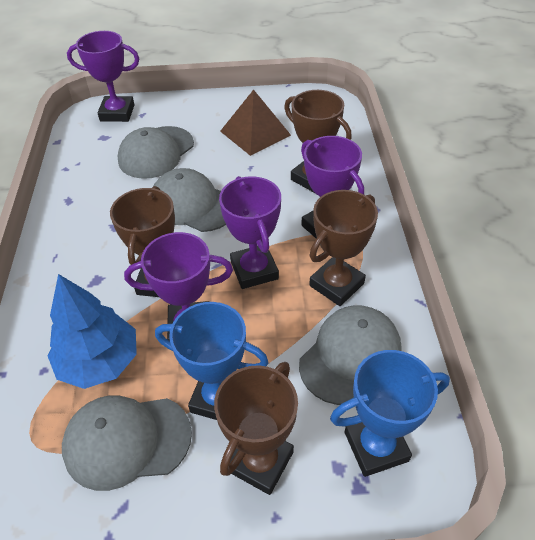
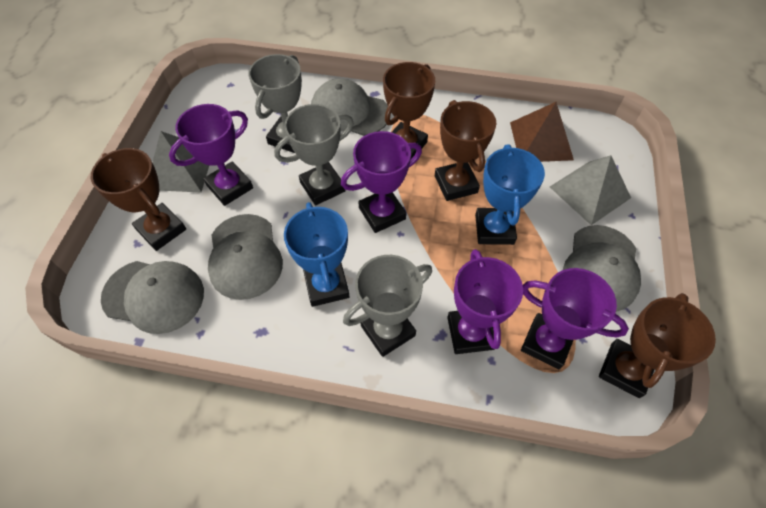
blue tree: 1 -> 0
grey pyramid: 0 -> 2
grey trophy: 0 -> 3

